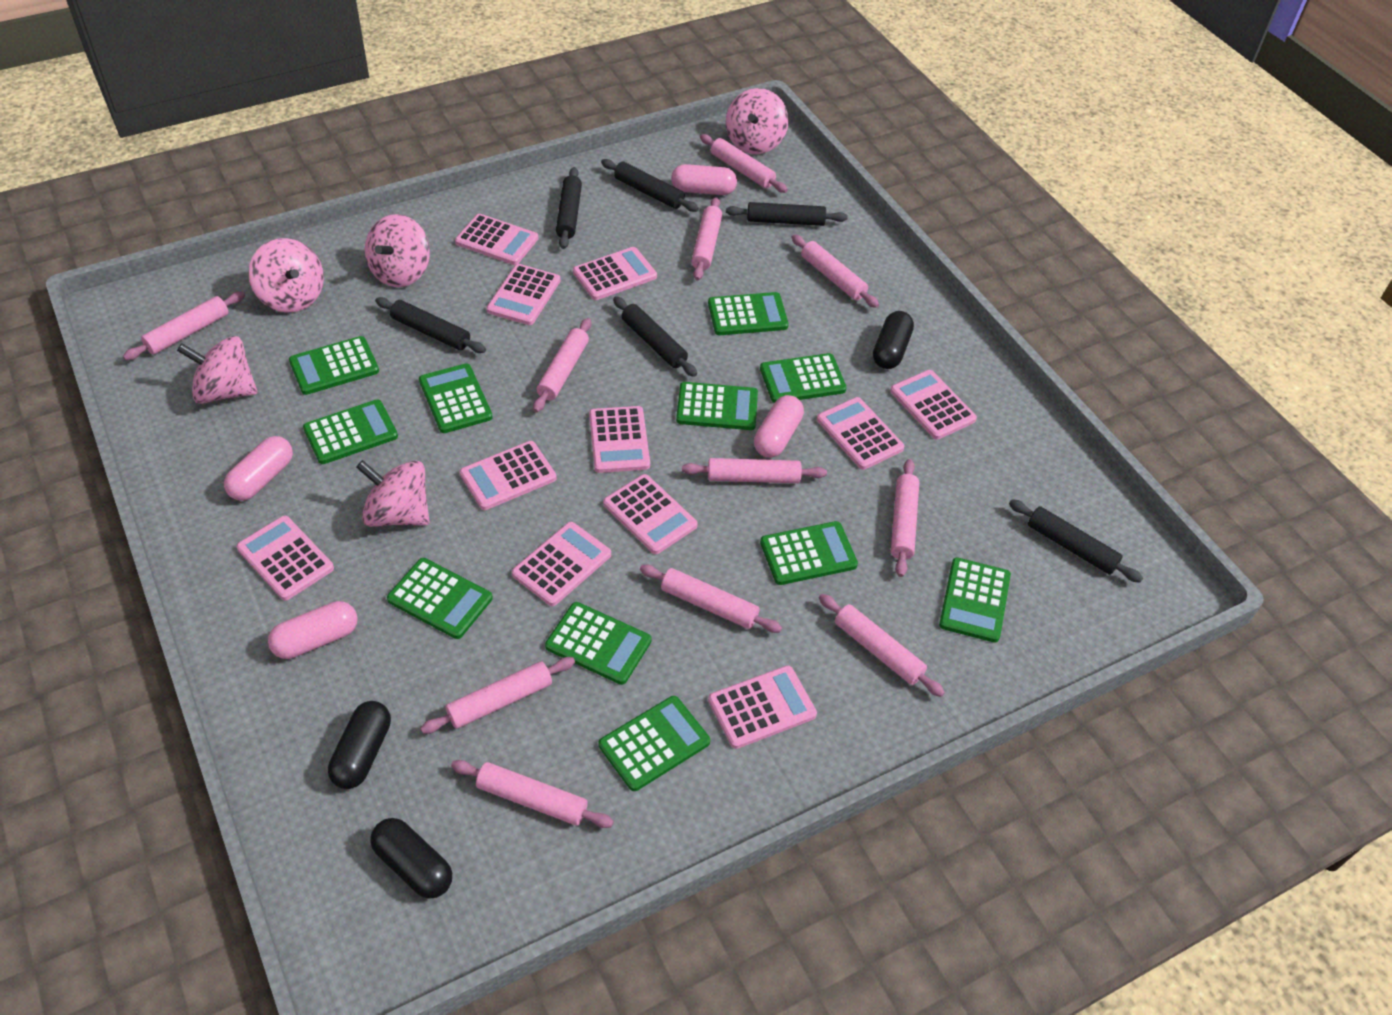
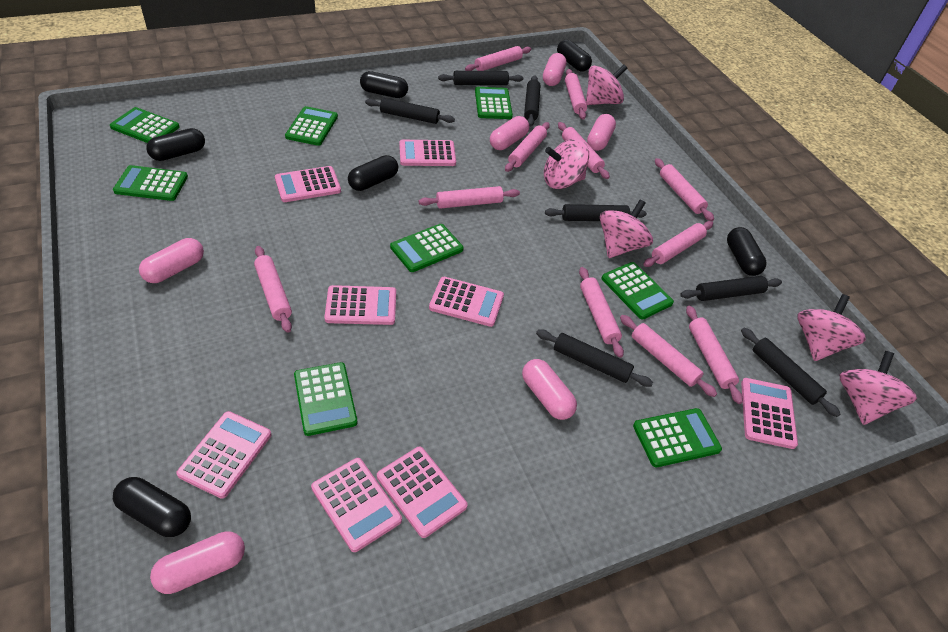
black capsule: 3 -> 6
black rolling pin: 6 -> 7
green calculator: 11 -> 8
pink calculator: 11 -> 8
pink capsule: 4 -> 6

